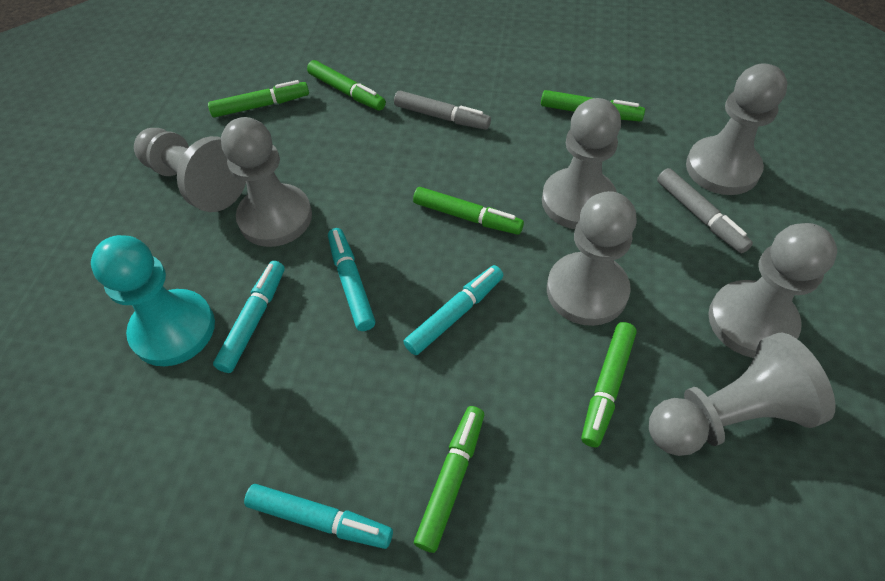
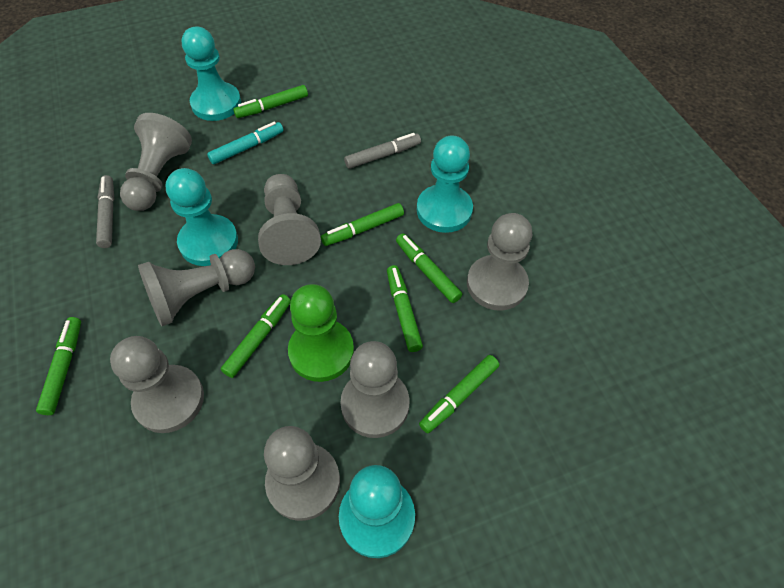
green marker: 6 -> 7
green pawn: 0 -> 1
turquoise marker: 4 -> 1
turquoise pawn: 1 -> 4

